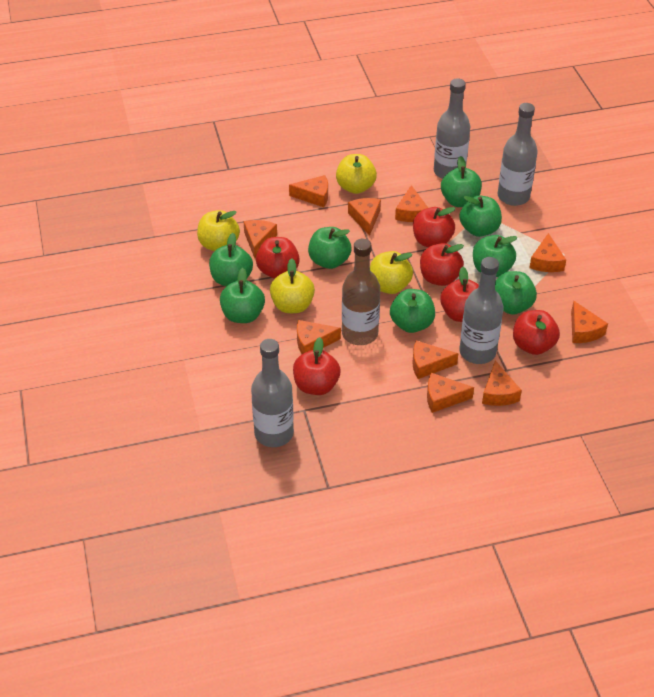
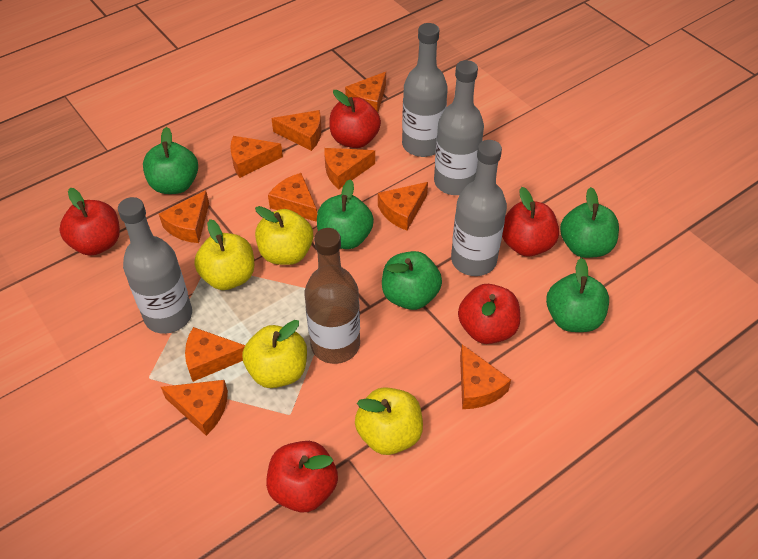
green apple: 8 -> 5
red apple: 6 -> 5

